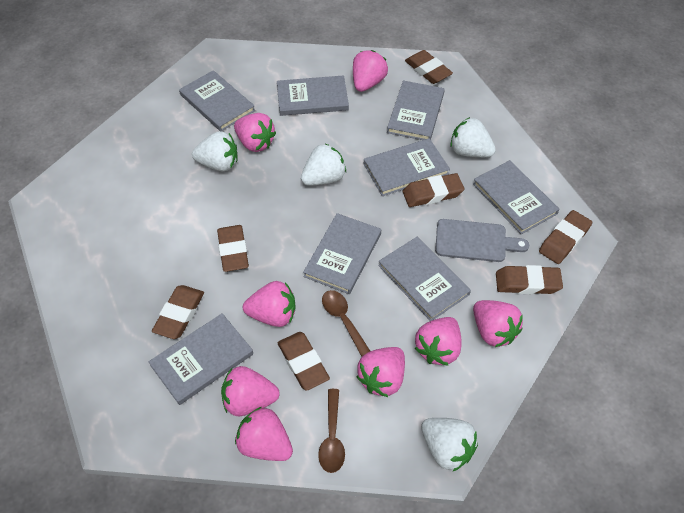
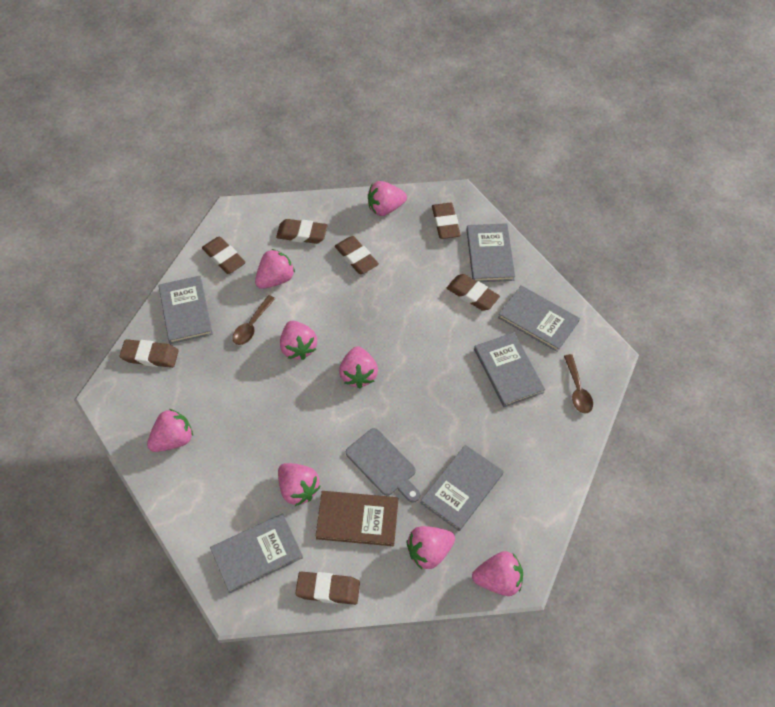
brown book: 0 -> 1
grey book: 8 -> 6
white strawberry: 4 -> 0

